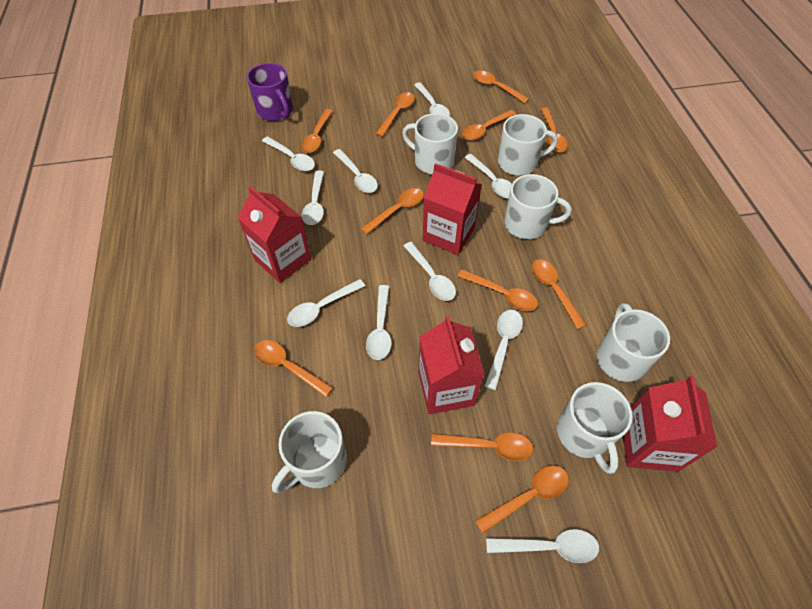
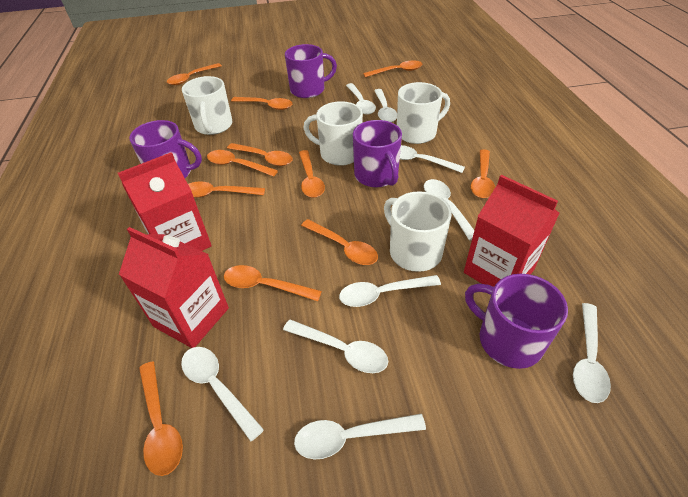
purple mug: 1 -> 4
red carton: 4 -> 3
white mug: 6 -> 4
white spoon: 10 -> 9

